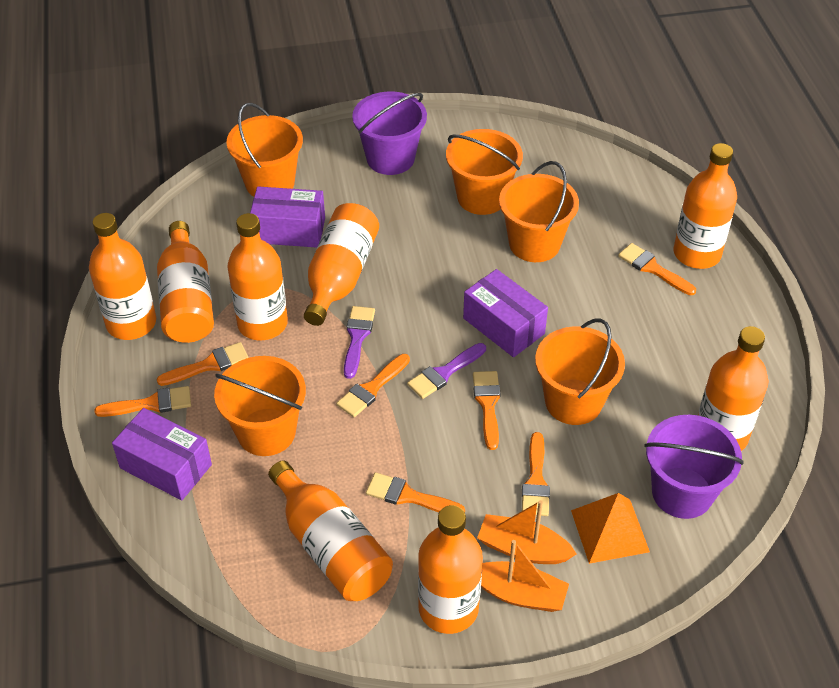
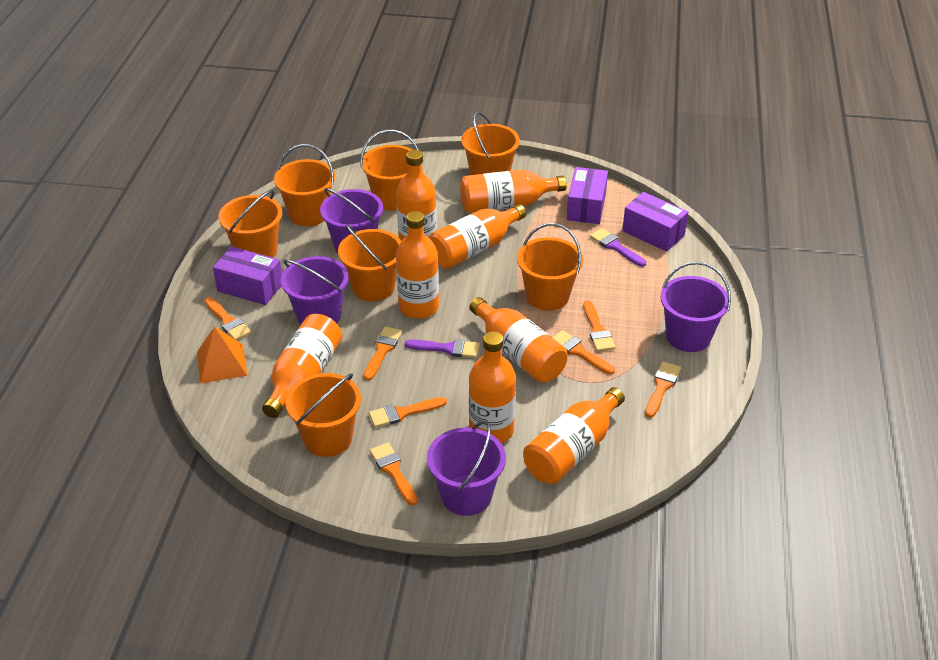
orange boat: 2 -> 0
orange bucket: 5 -> 7
purple bucket: 2 -> 4

